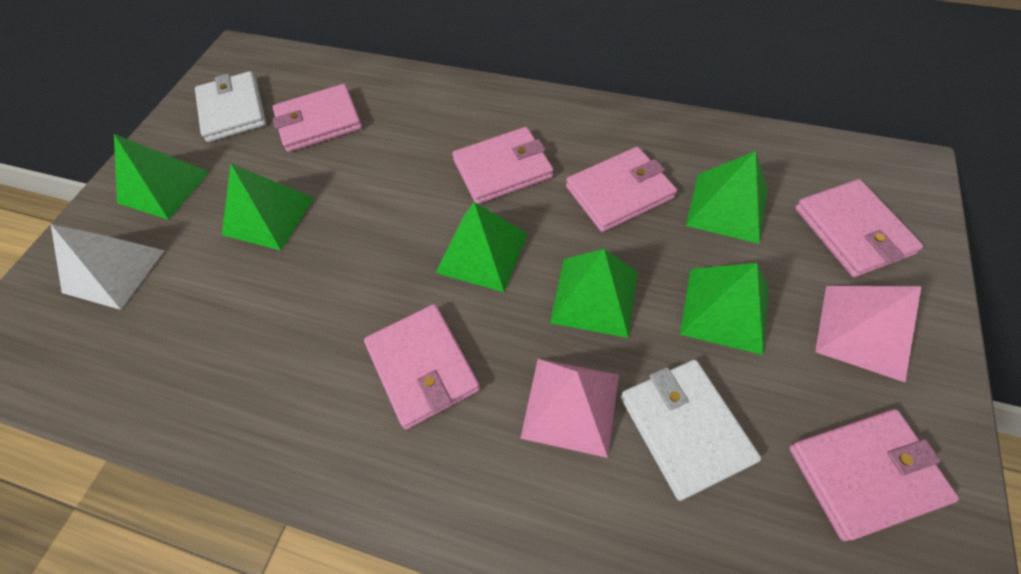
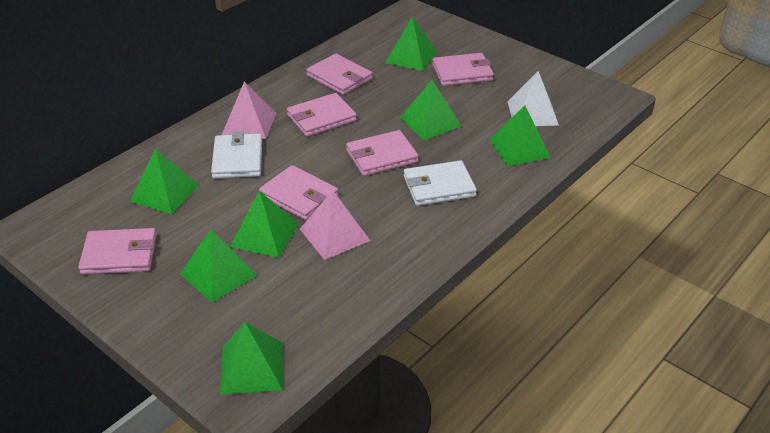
green pyramid: 6 -> 7

